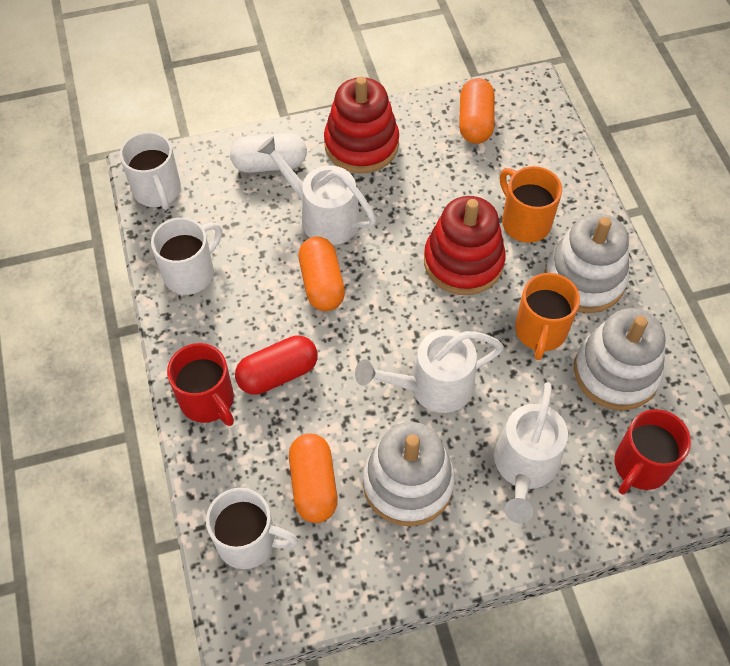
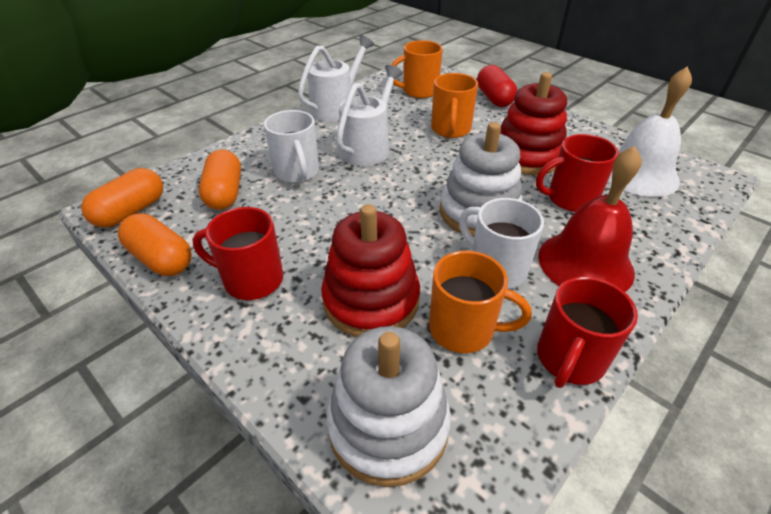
orange mug: 2 -> 3
red bell: 0 -> 1
red mug: 2 -> 3
white bell: 0 -> 1
white capsule: 1 -> 0
white mug: 3 -> 2
white stacking toy: 3 -> 2
white watering can: 3 -> 2

